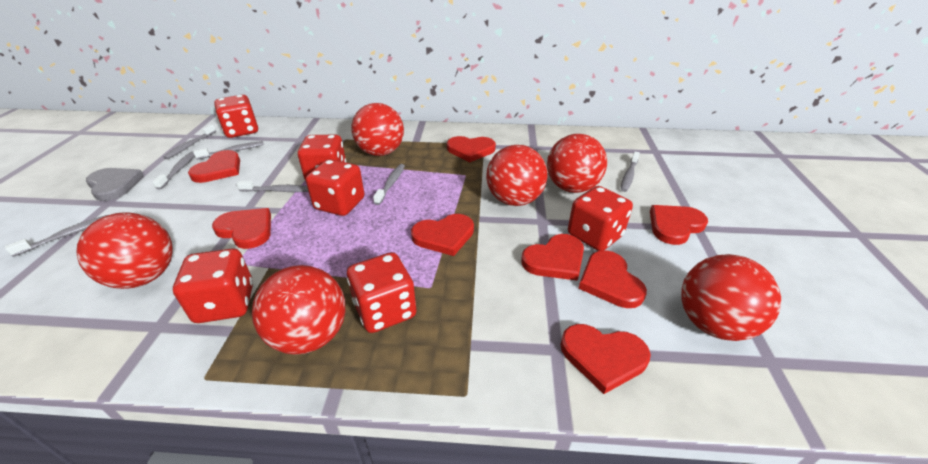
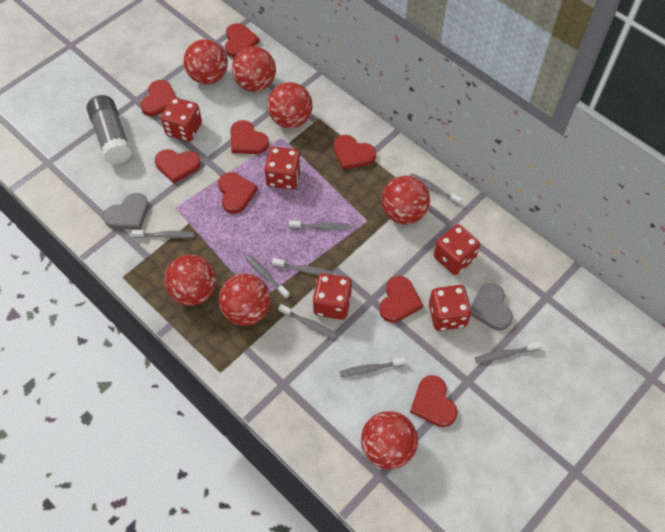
grey glue stick: 0 -> 1
grey heart: 1 -> 2
grey toothbrush: 7 -> 8
red ball: 6 -> 7
red dice: 6 -> 5

